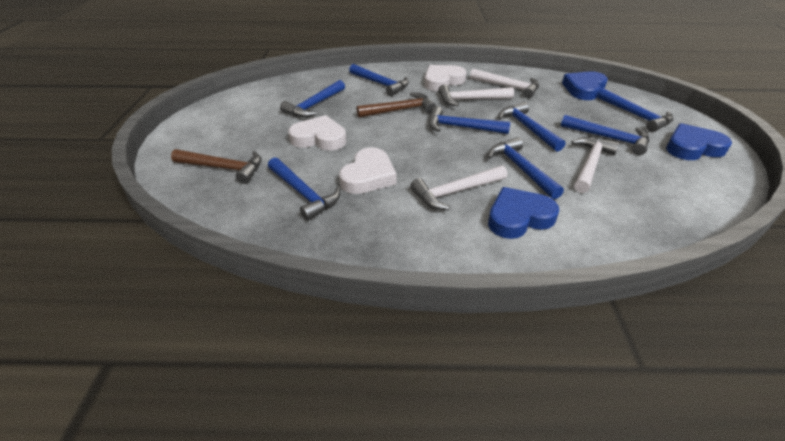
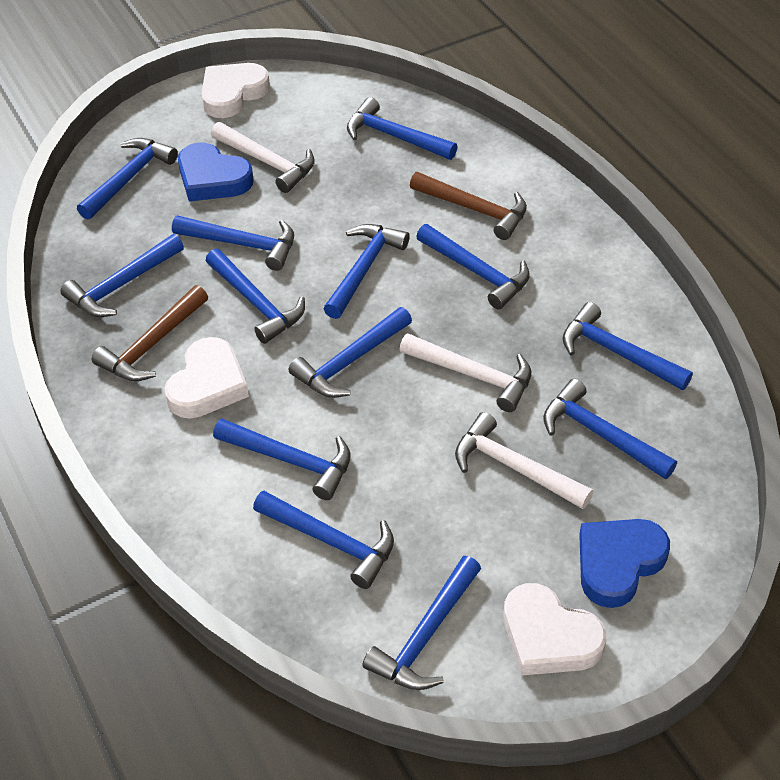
blue hammer: 8 -> 13
blue heart: 3 -> 2
white hammer: 4 -> 3

